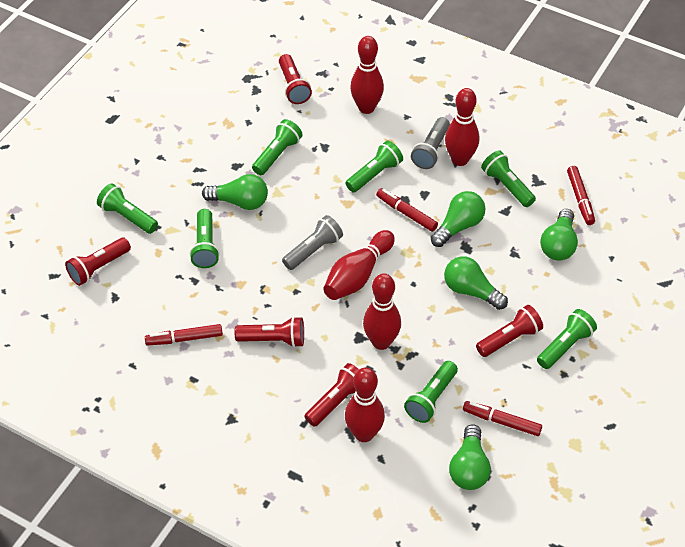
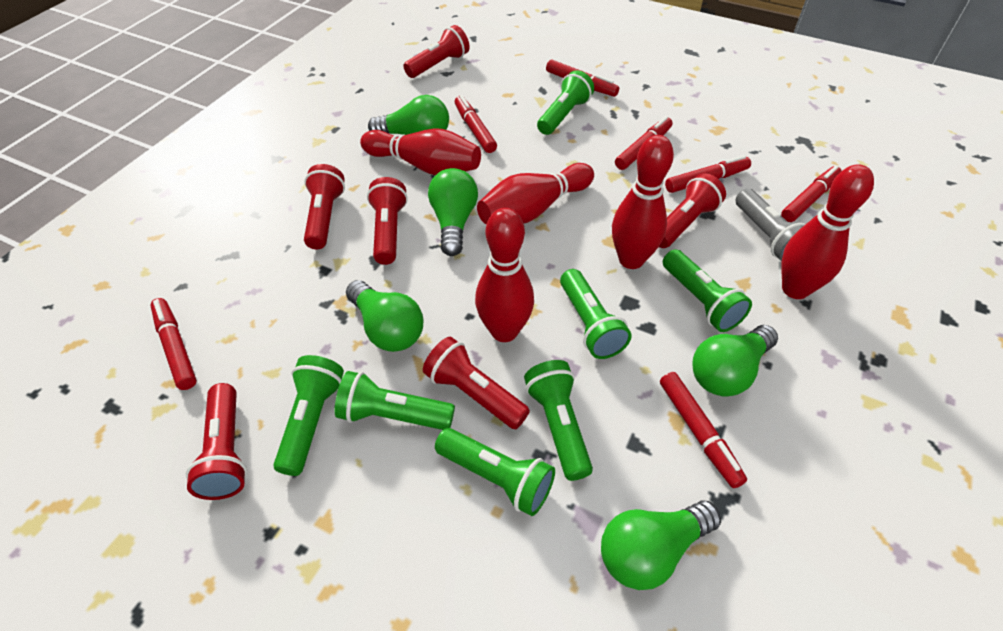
grey flashlight: 2 -> 1
red flashlight: 5 -> 6
red marker: 4 -> 7

